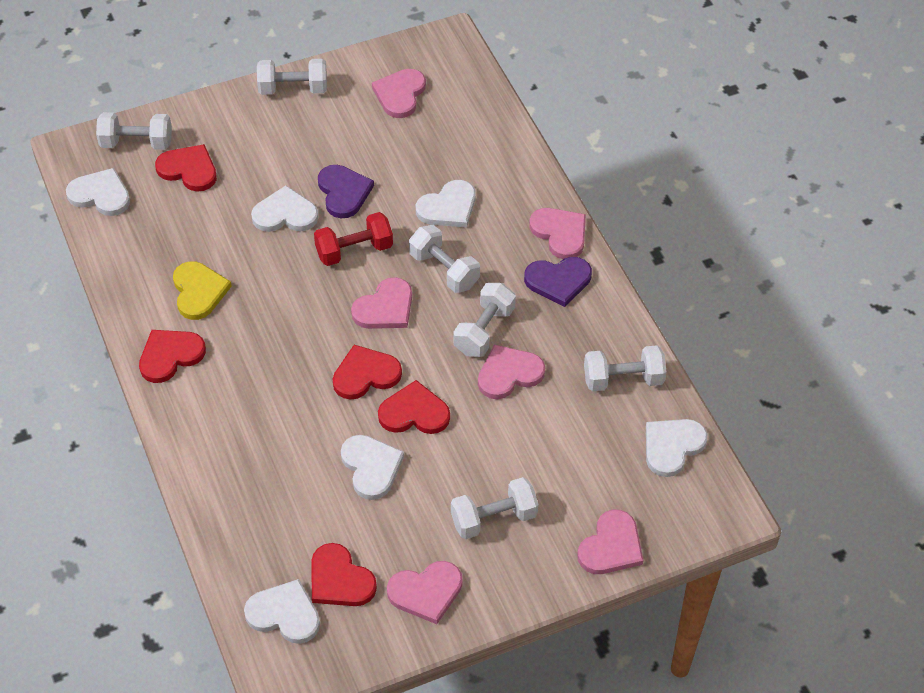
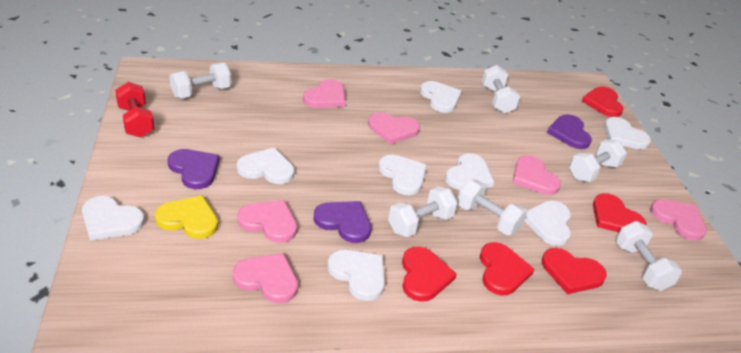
purple heart: 2 -> 3
white heart: 6 -> 8

